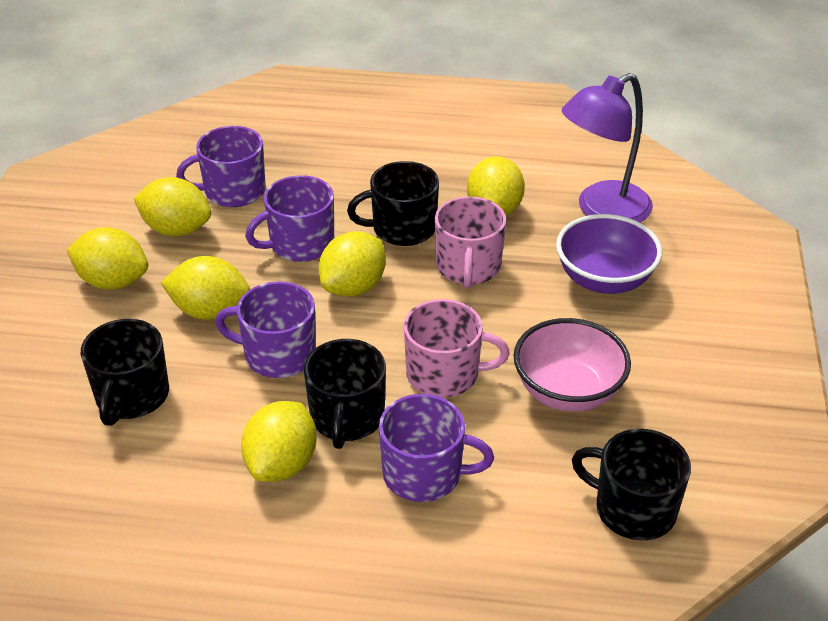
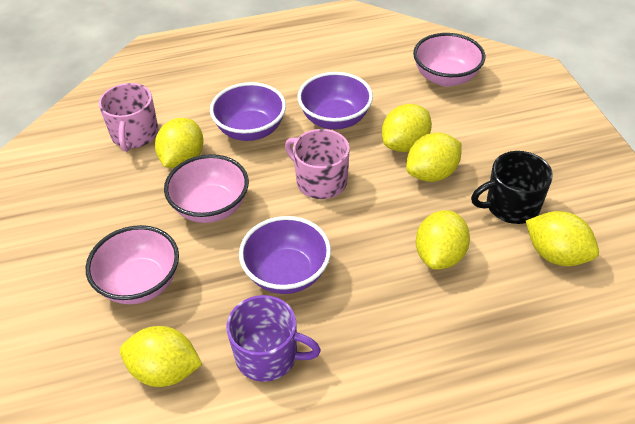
black mug: 4 -> 1
pink bowl: 1 -> 3
purple bowl: 1 -> 3
purple lamp: 1 -> 0
purple mug: 4 -> 1

